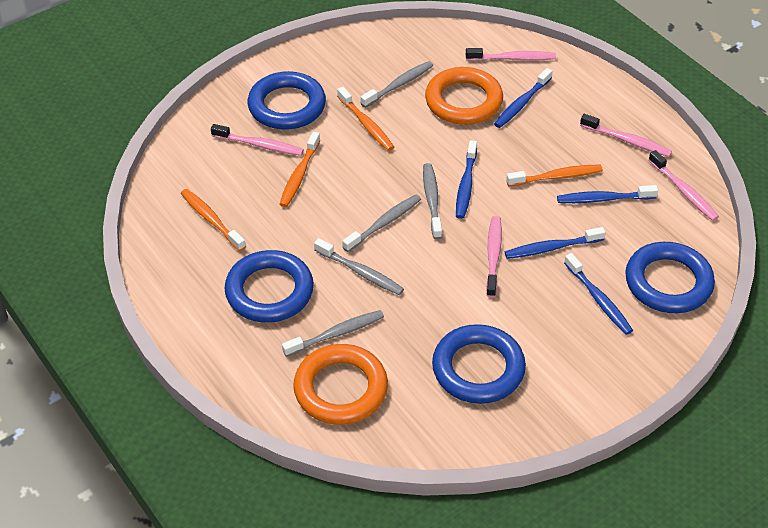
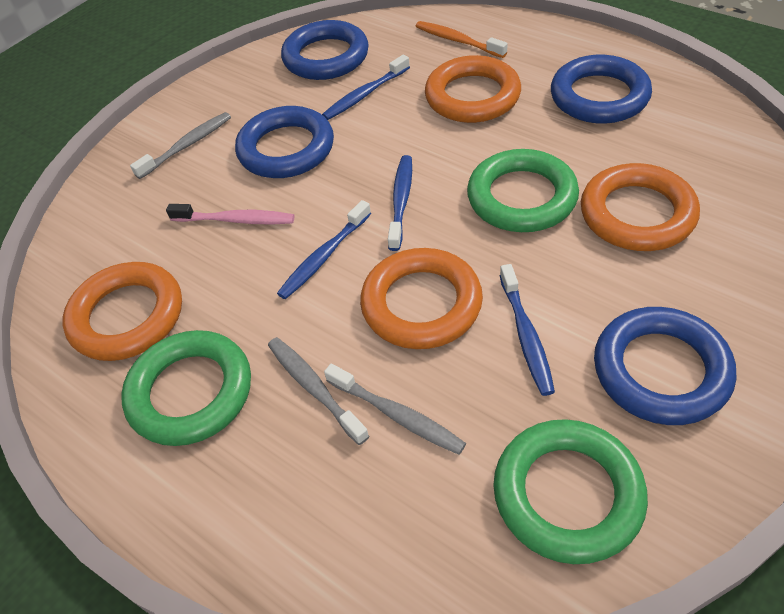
blue toothbrush: 5 -> 4
green ring: 0 -> 3
grey toothbrush: 5 -> 3
orange ring: 2 -> 4
orange toothbrush: 4 -> 1
pink toothbrush: 5 -> 1

